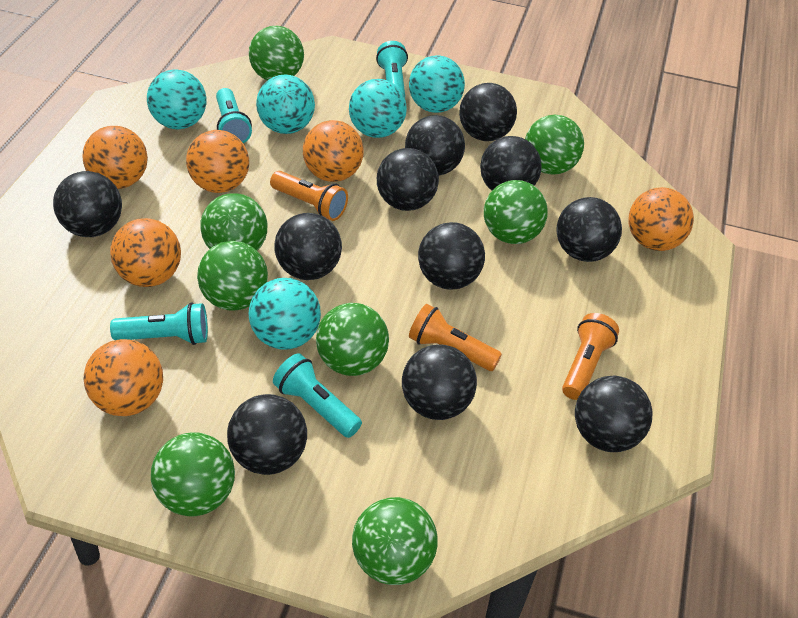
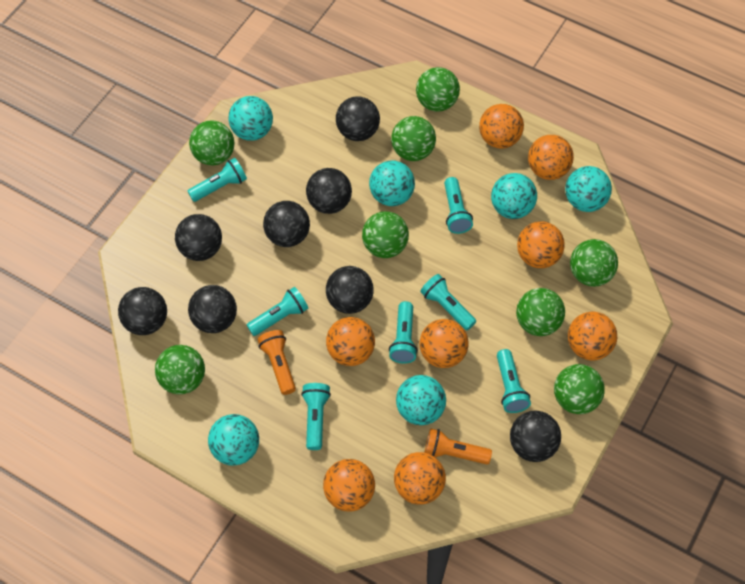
black ball: 11 -> 8
orange ball: 6 -> 8
orange flashlight: 3 -> 2
turquoise ball: 5 -> 6
turquoise flashlight: 4 -> 7

